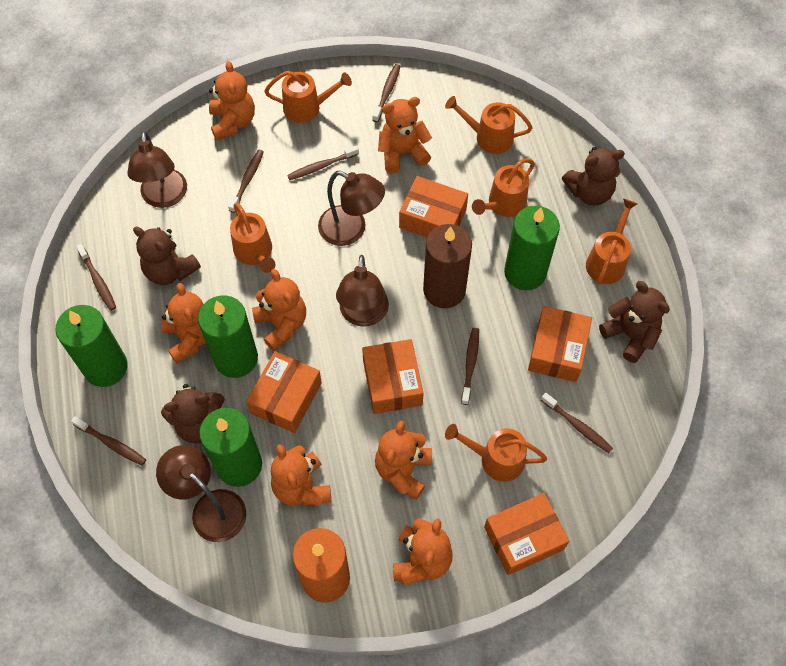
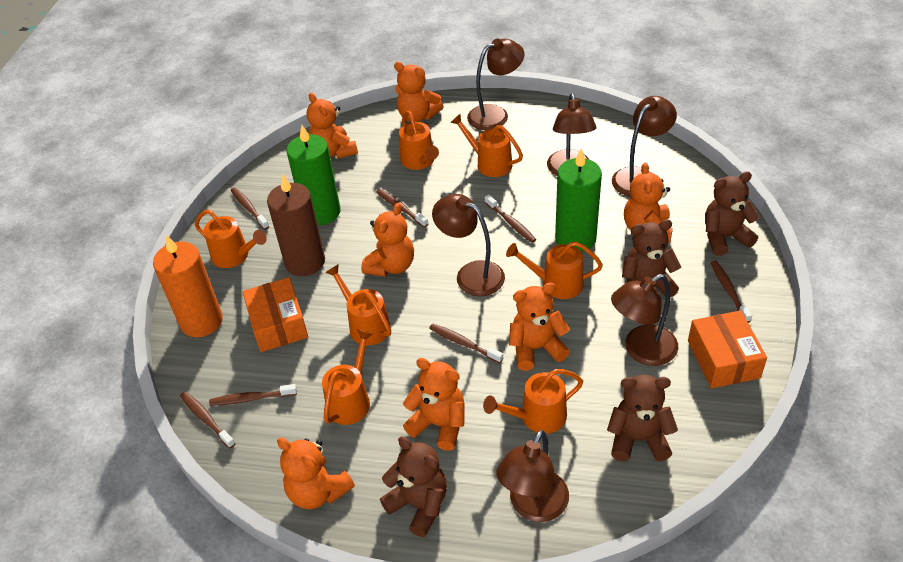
brown lamp: 4 -> 6
green candle: 4 -> 2
orange box: 5 -> 2
orange watering can: 6 -> 7

